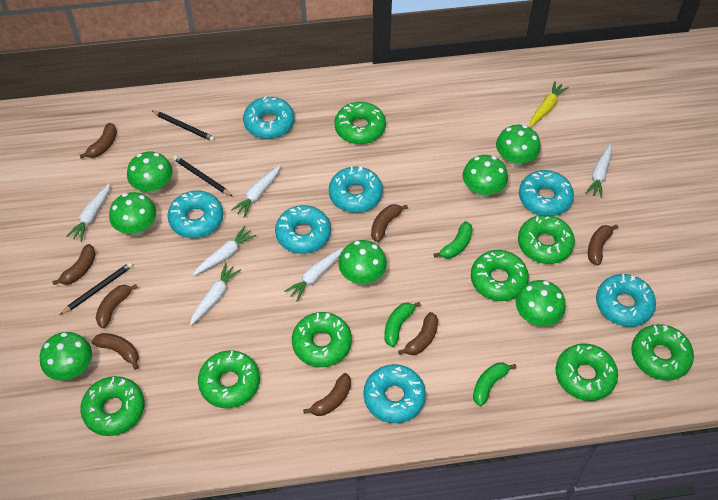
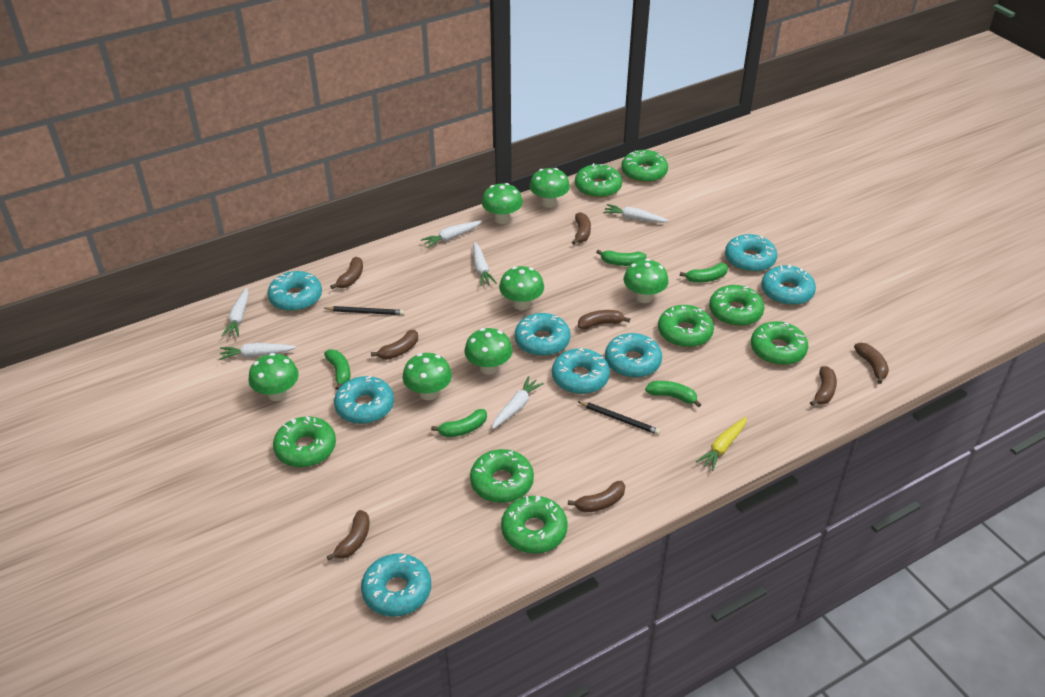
black pencil: 3 -> 2
green banana: 3 -> 5
turquoise donut: 7 -> 8

